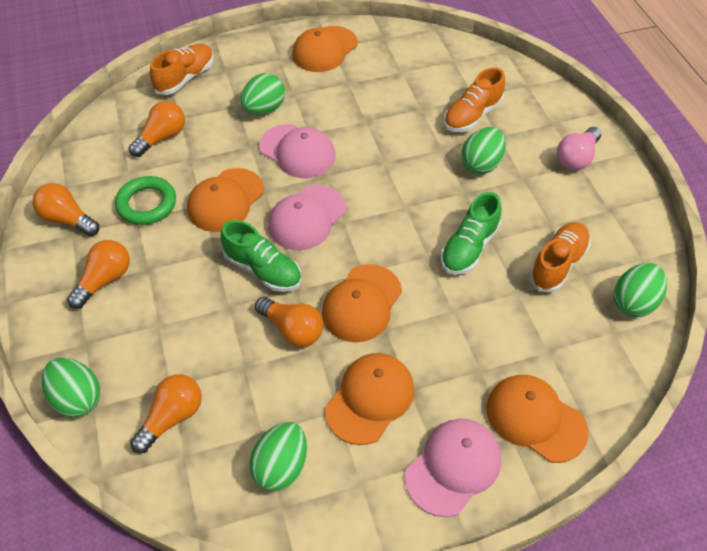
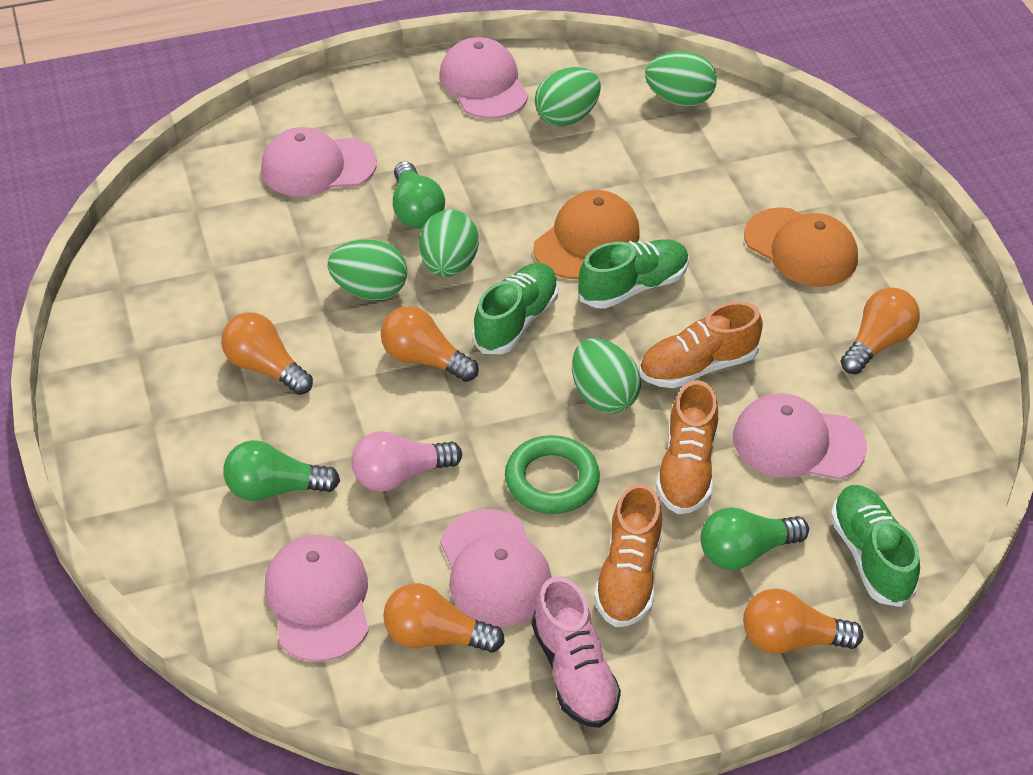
green light bulb: 0 -> 3
green shoe: 2 -> 3
orange cap: 5 -> 2
pink cap: 3 -> 5
pink shoe: 0 -> 1

